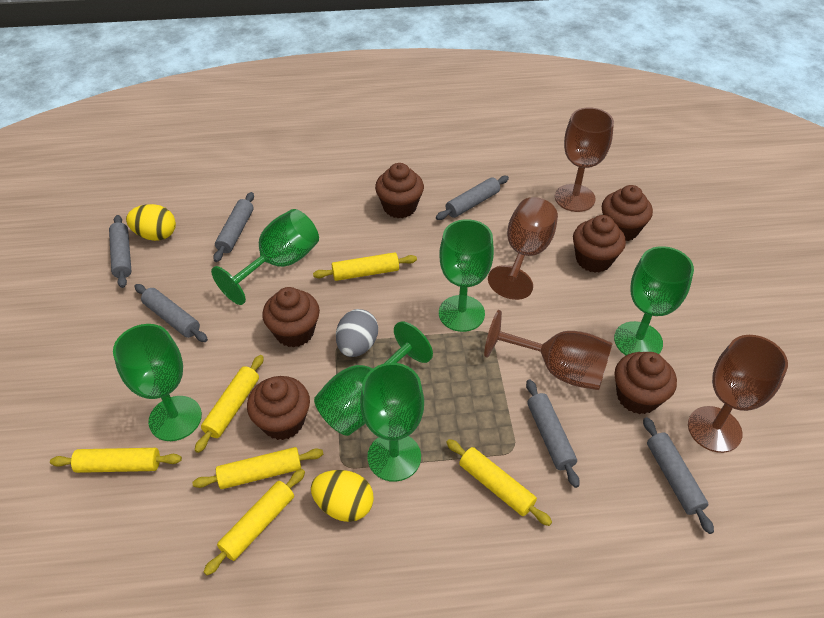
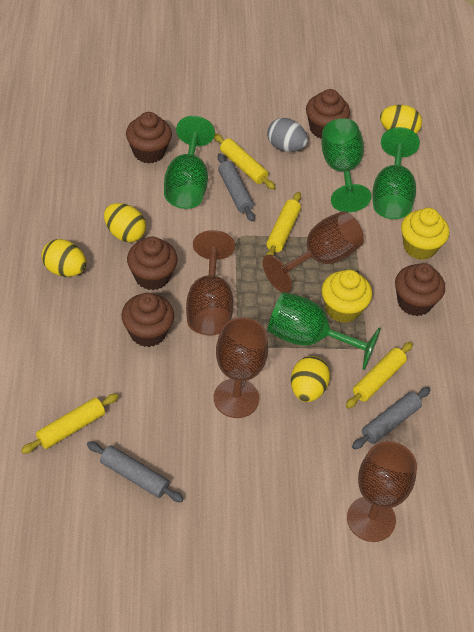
brown cupcake: 6 -> 5
green goblet: 6 -> 4
grey rolling pin: 6 -> 3
yellow cupcake: 0 -> 2
yellow egg: 2 -> 4
yellow rolling pin: 6 -> 4

